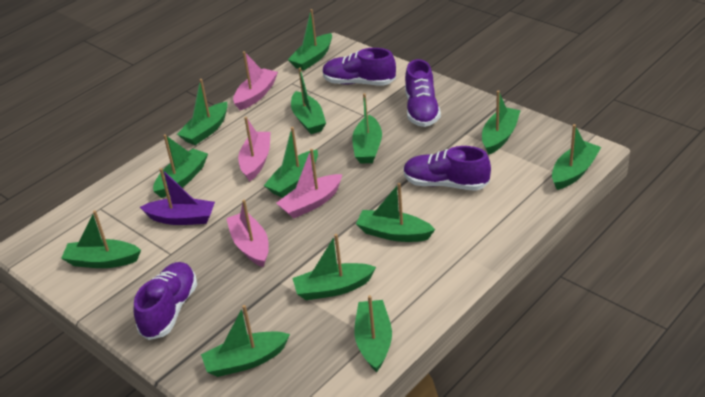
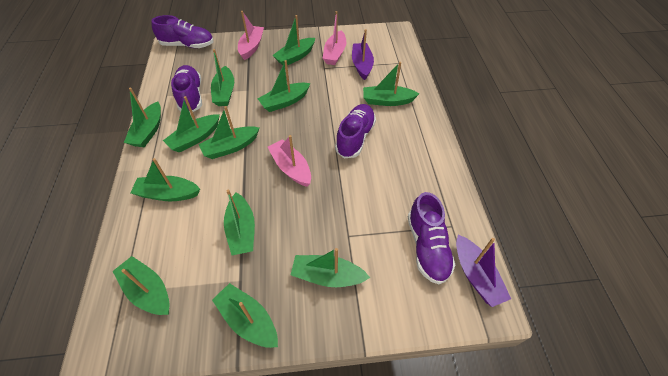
green boat: 13 -> 12
pink boat: 4 -> 3
purple boat: 1 -> 2

